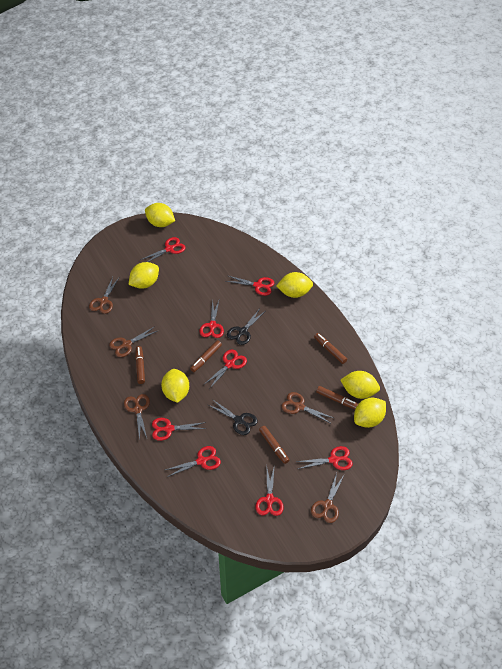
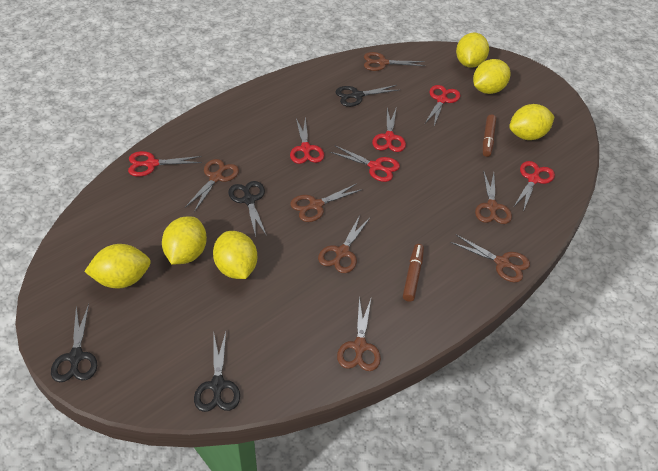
black scissors: 2 -> 4
brown marker: 5 -> 2
brown scissors: 5 -> 7
red scissors: 8 -> 6

